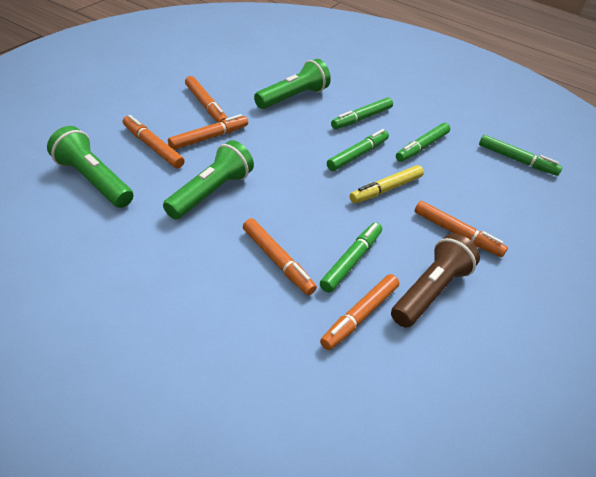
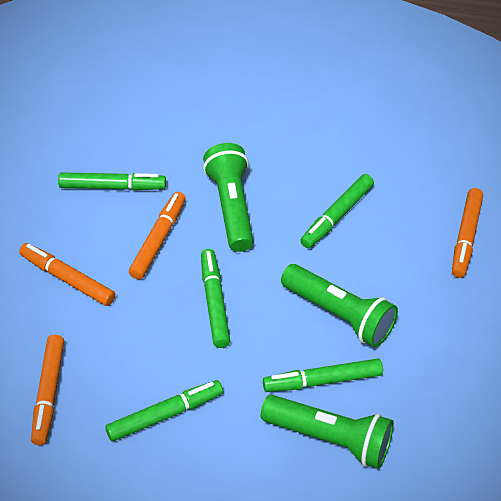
brown flashlight: 1 -> 0
orange marker: 6 -> 4
yellow marker: 1 -> 0

